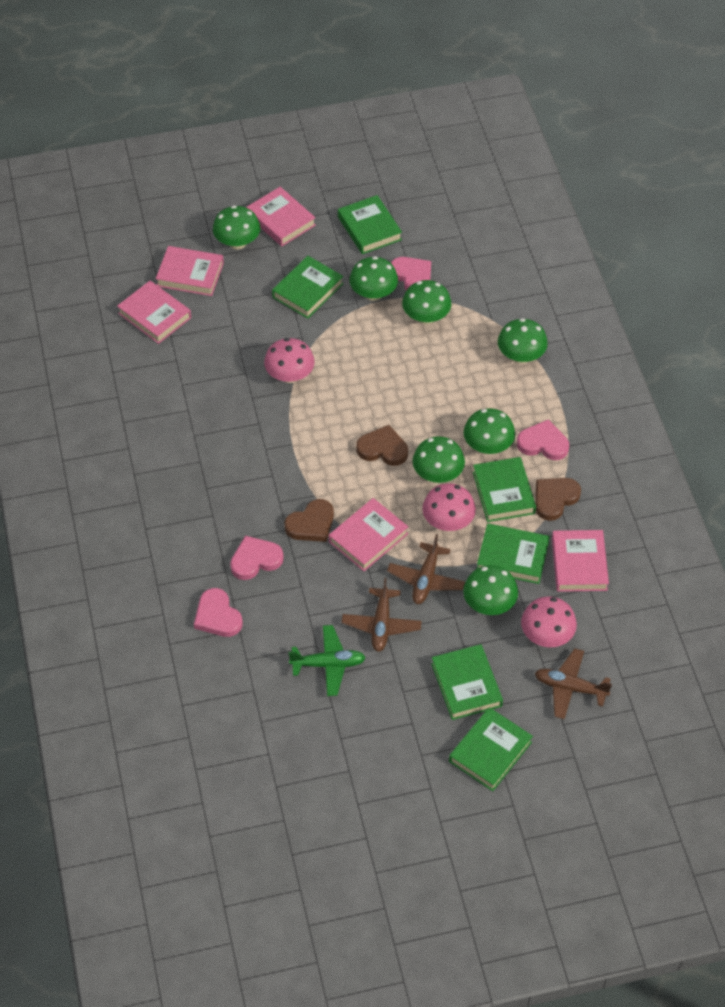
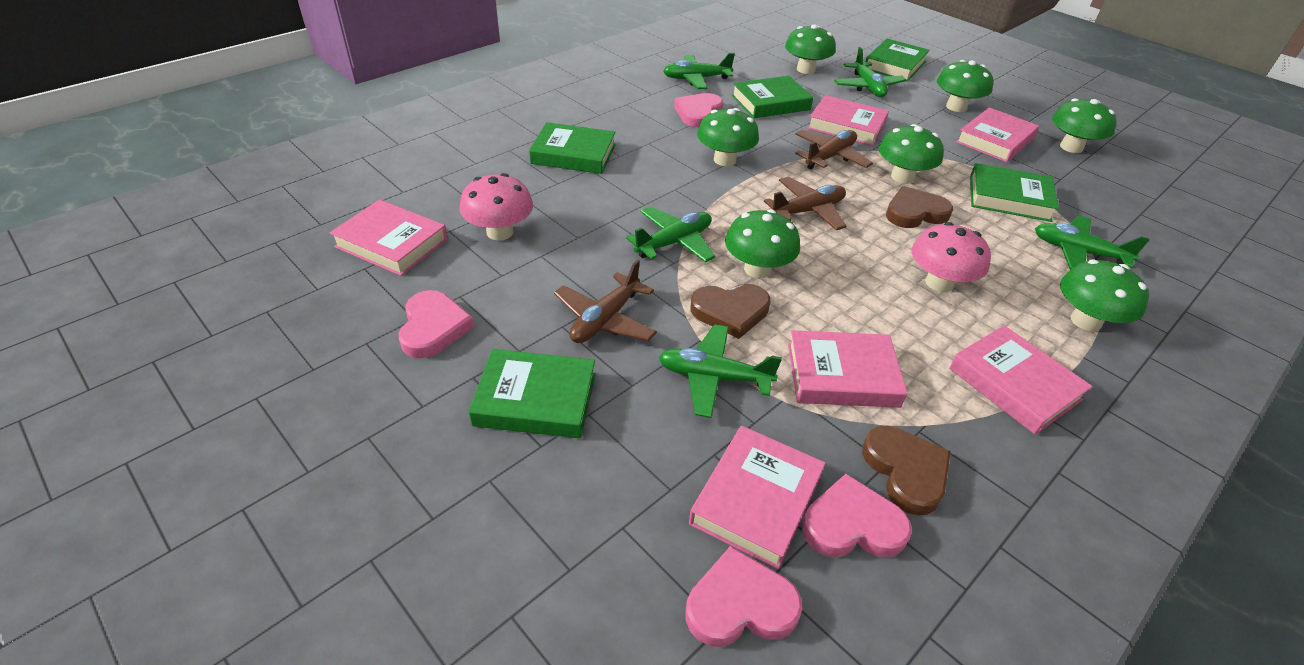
green book: 6 -> 5
green plane: 1 -> 5
pink book: 5 -> 6
pink mushroom: 3 -> 2

